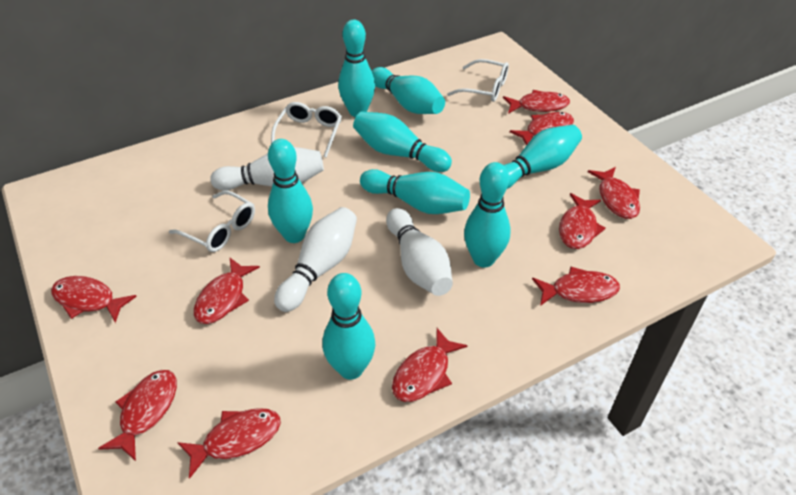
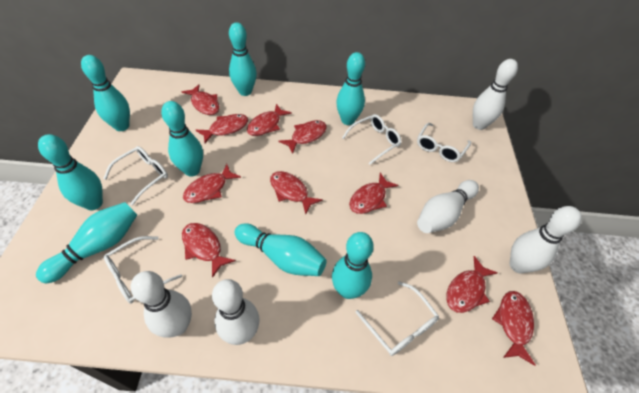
white bowling pin: 3 -> 5
white glasses: 3 -> 5

